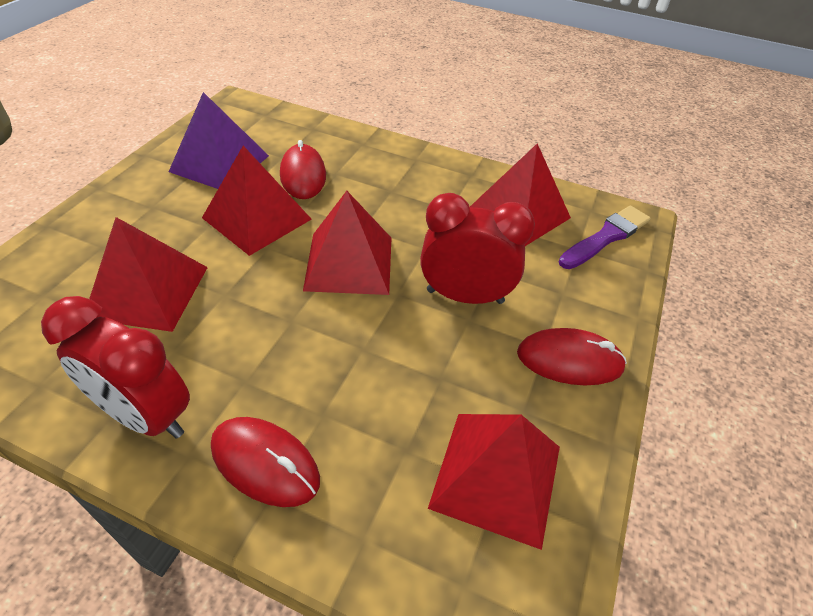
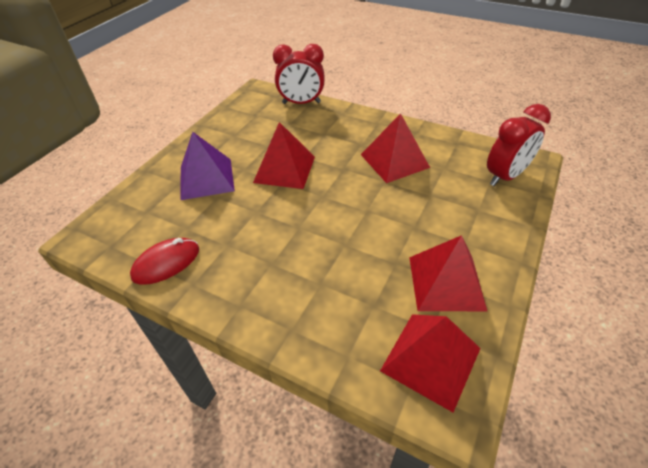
purple brush: 1 -> 0
red mouse: 3 -> 1
red pyramid: 5 -> 4

